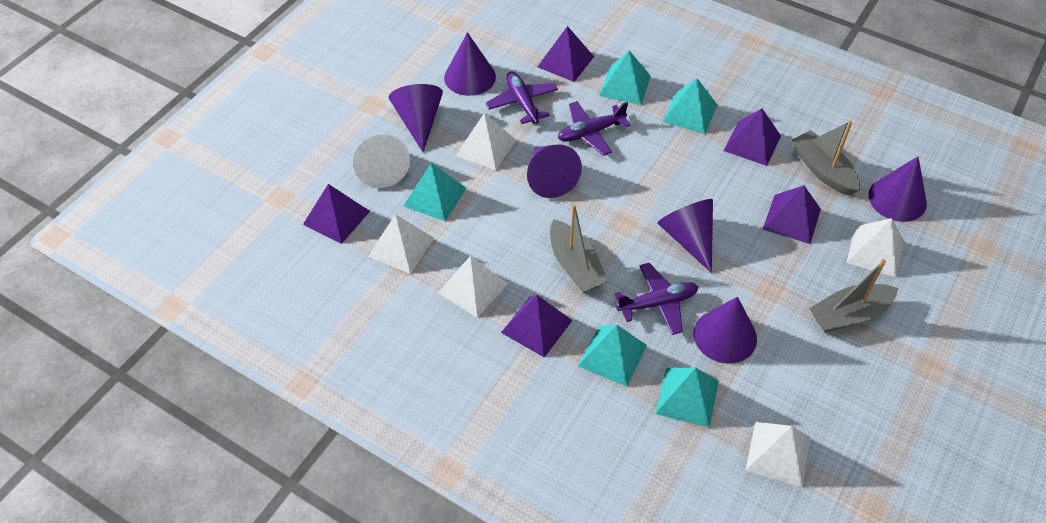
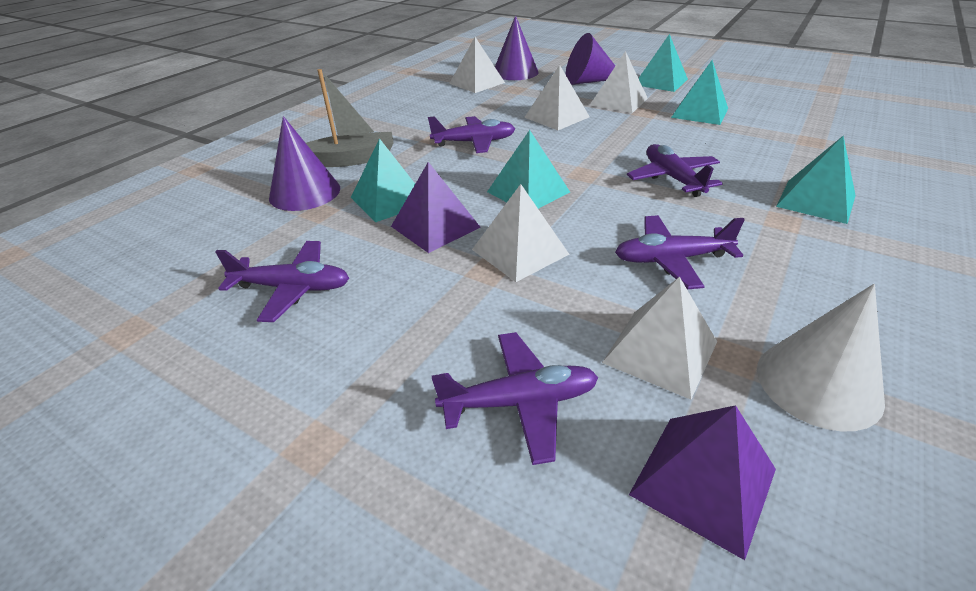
grey boat: 3 -> 1
purple cone: 6 -> 3
purple plane: 3 -> 5
purple pyramid: 5 -> 2

